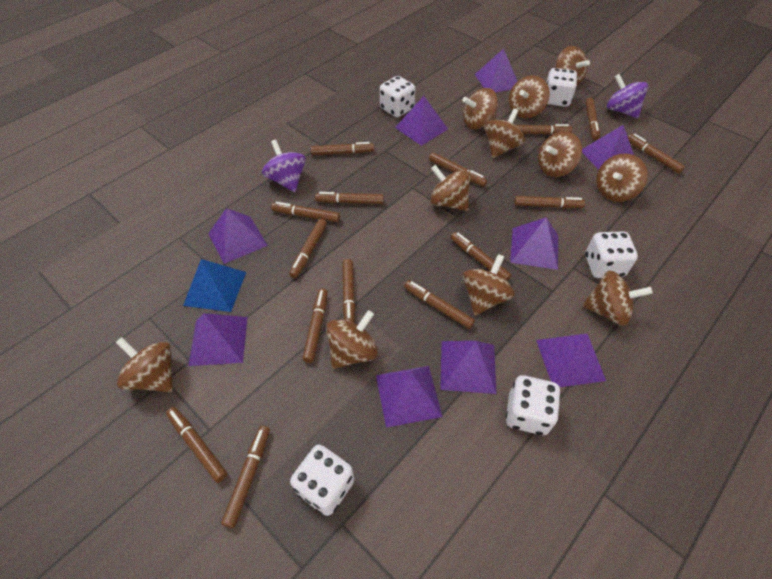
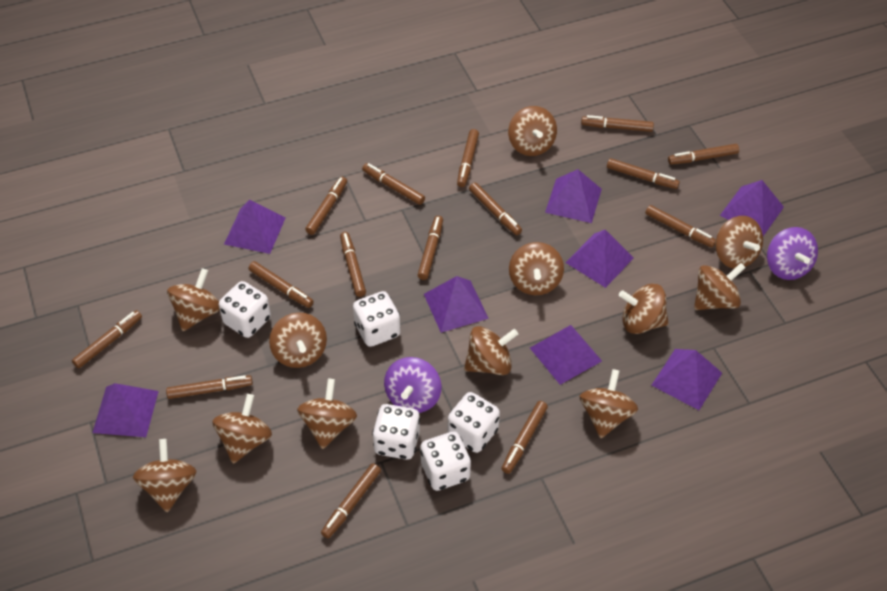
blue pyramid: 1 -> 0
brown spinning top: 11 -> 12
purple pyramid: 9 -> 8

